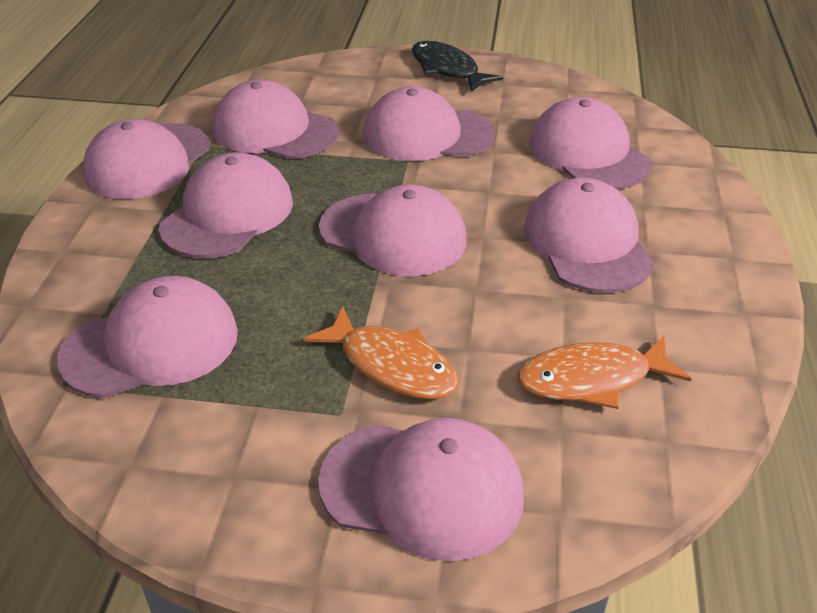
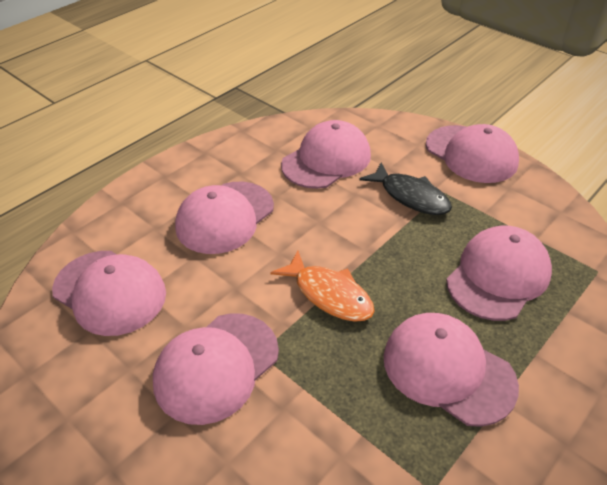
orange fish: 2 -> 1
pink cap: 9 -> 7

